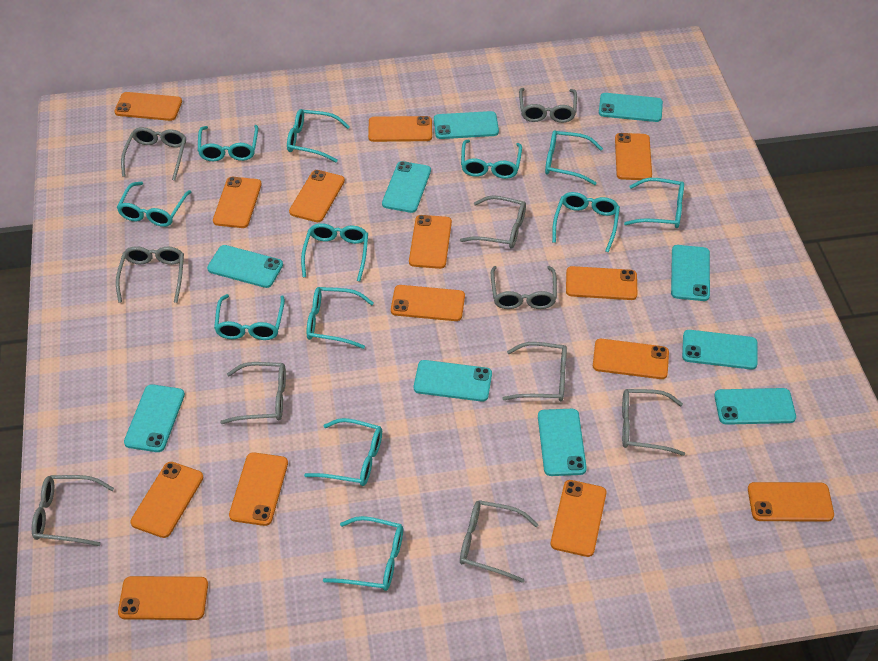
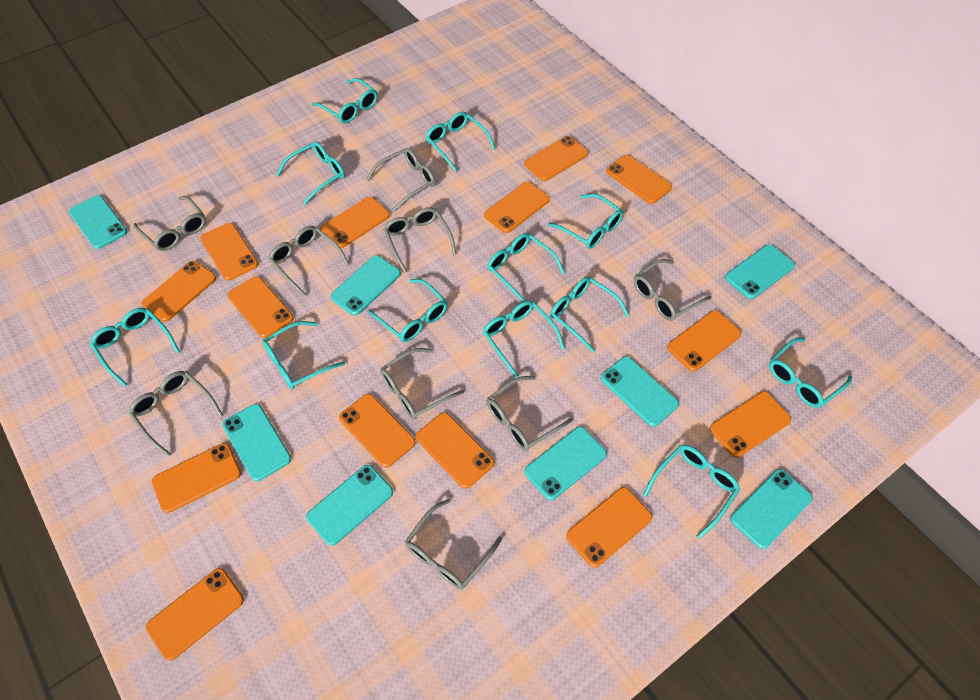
grey glasses: 10 -> 9
turquoise phone: 10 -> 8

